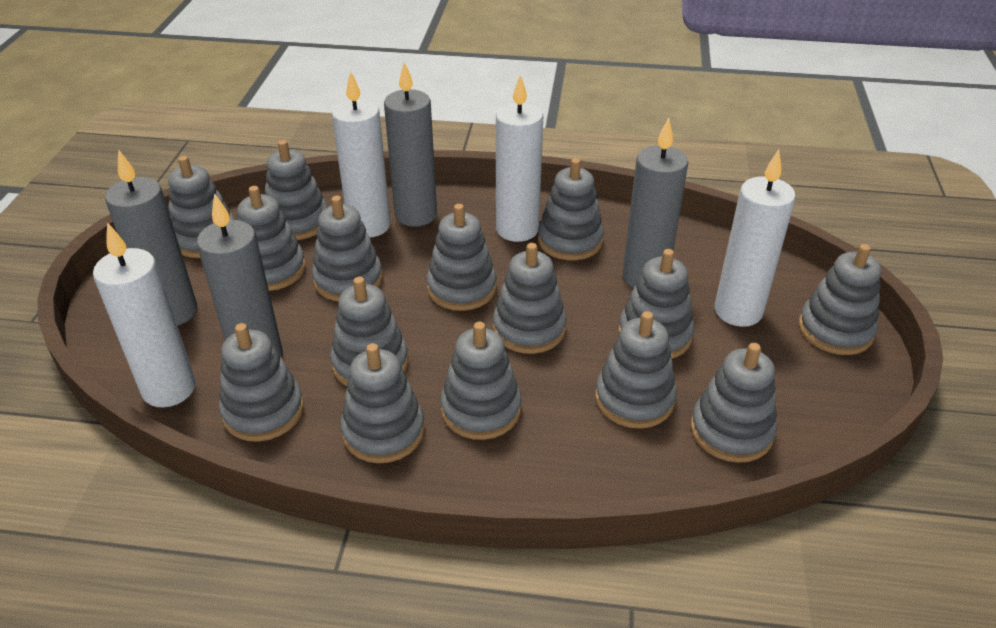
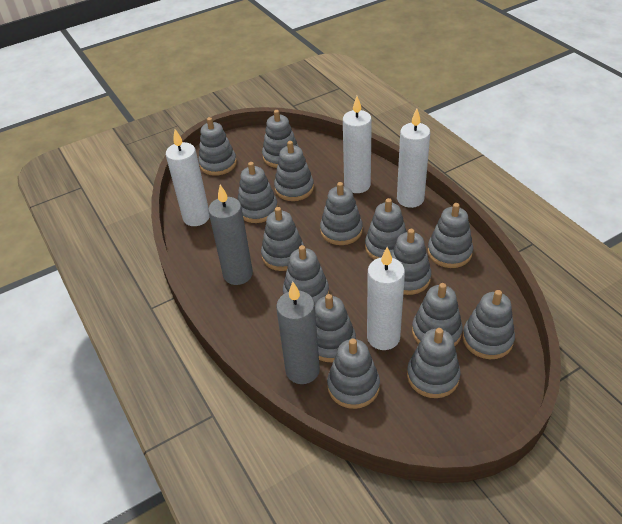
grey candle: 4 -> 2

